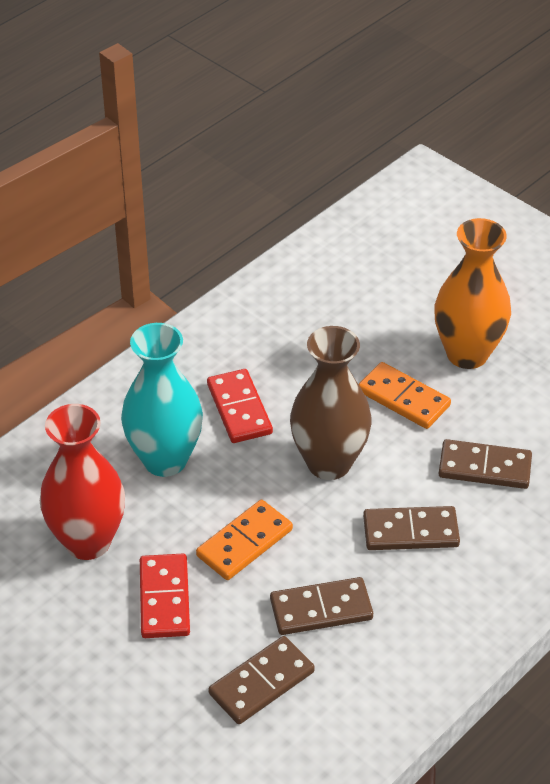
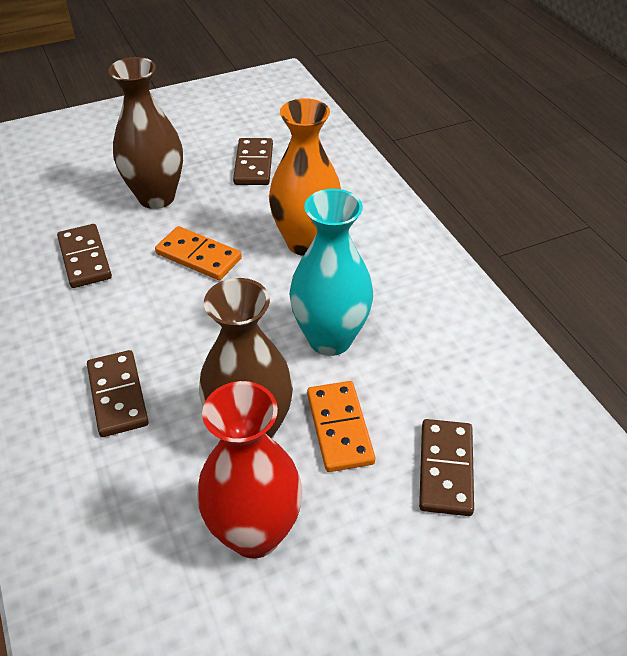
brown vase: 1 -> 2
red domino: 2 -> 0

